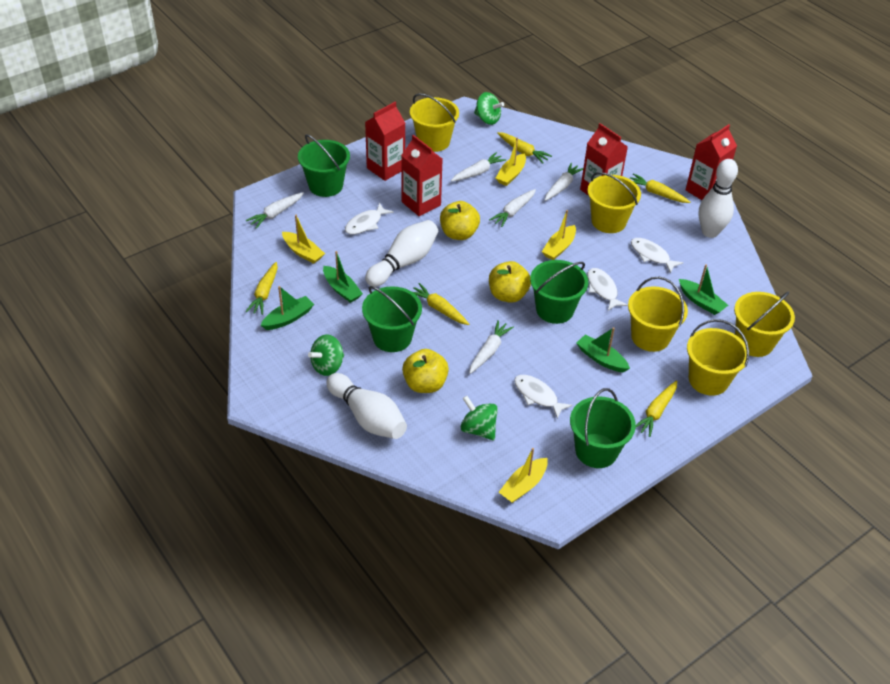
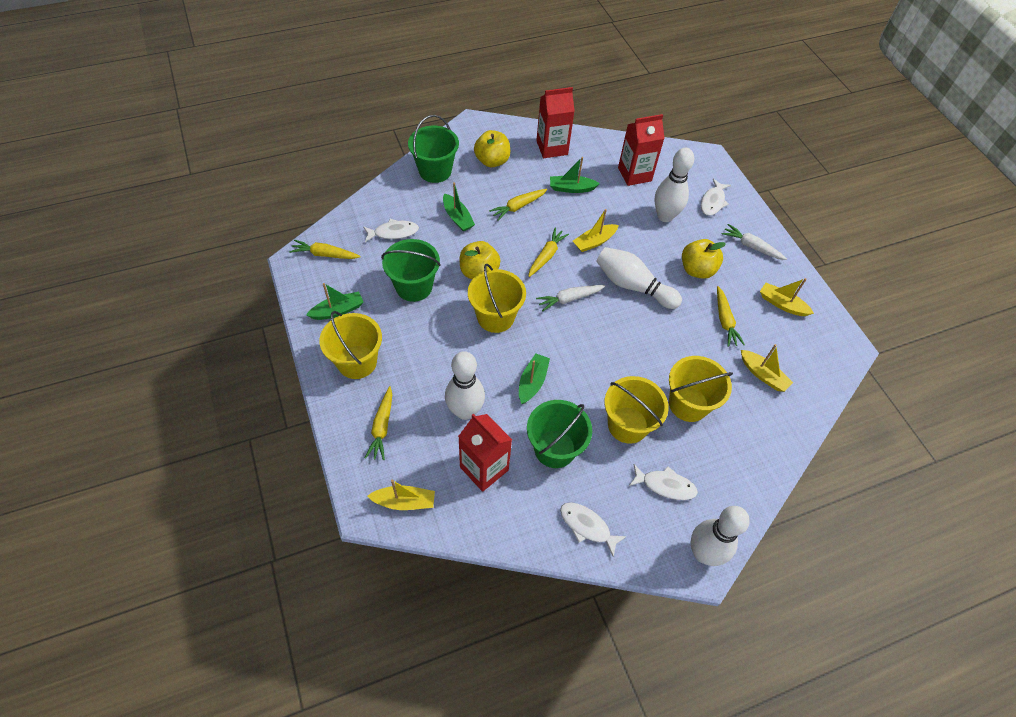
green bucket: 4 -> 3
green spinning top: 3 -> 0
red carton: 4 -> 3
white bowling pin: 3 -> 4
white carrot: 5 -> 2
yellow bucket: 5 -> 4

